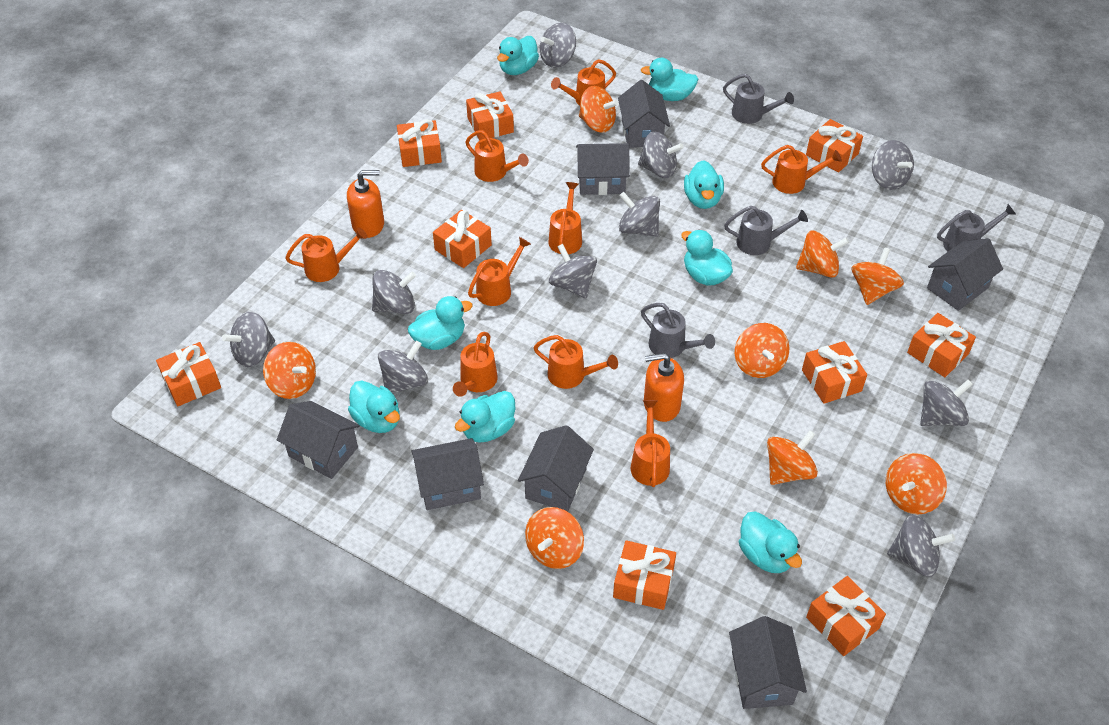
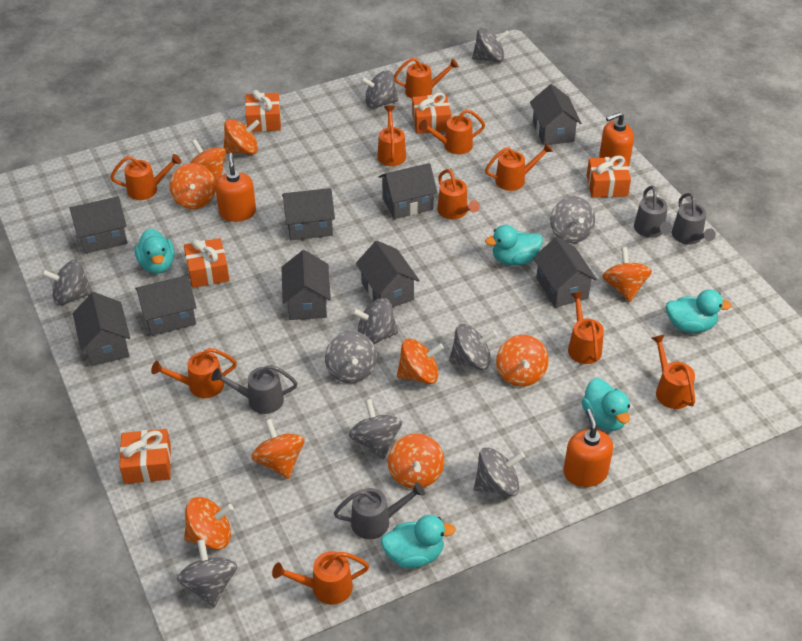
grey house: 7 -> 9
orange gift: 9 -> 5
orange soap dispenser: 2 -> 3
orange spinning top: 8 -> 9
orange watering can: 9 -> 10
turquoise duck: 8 -> 5

